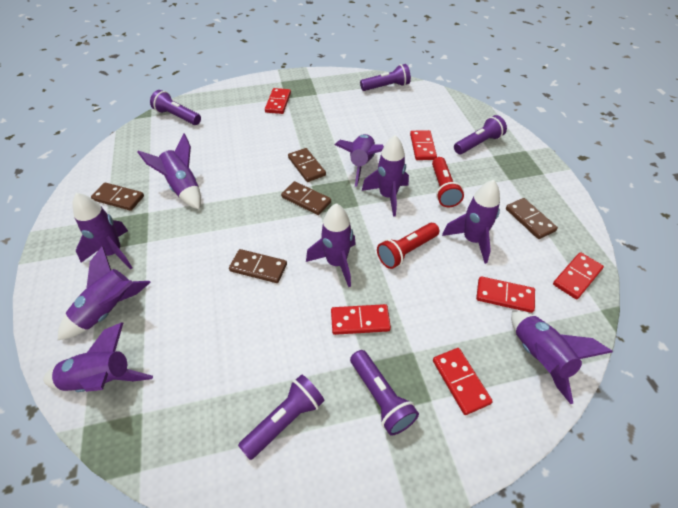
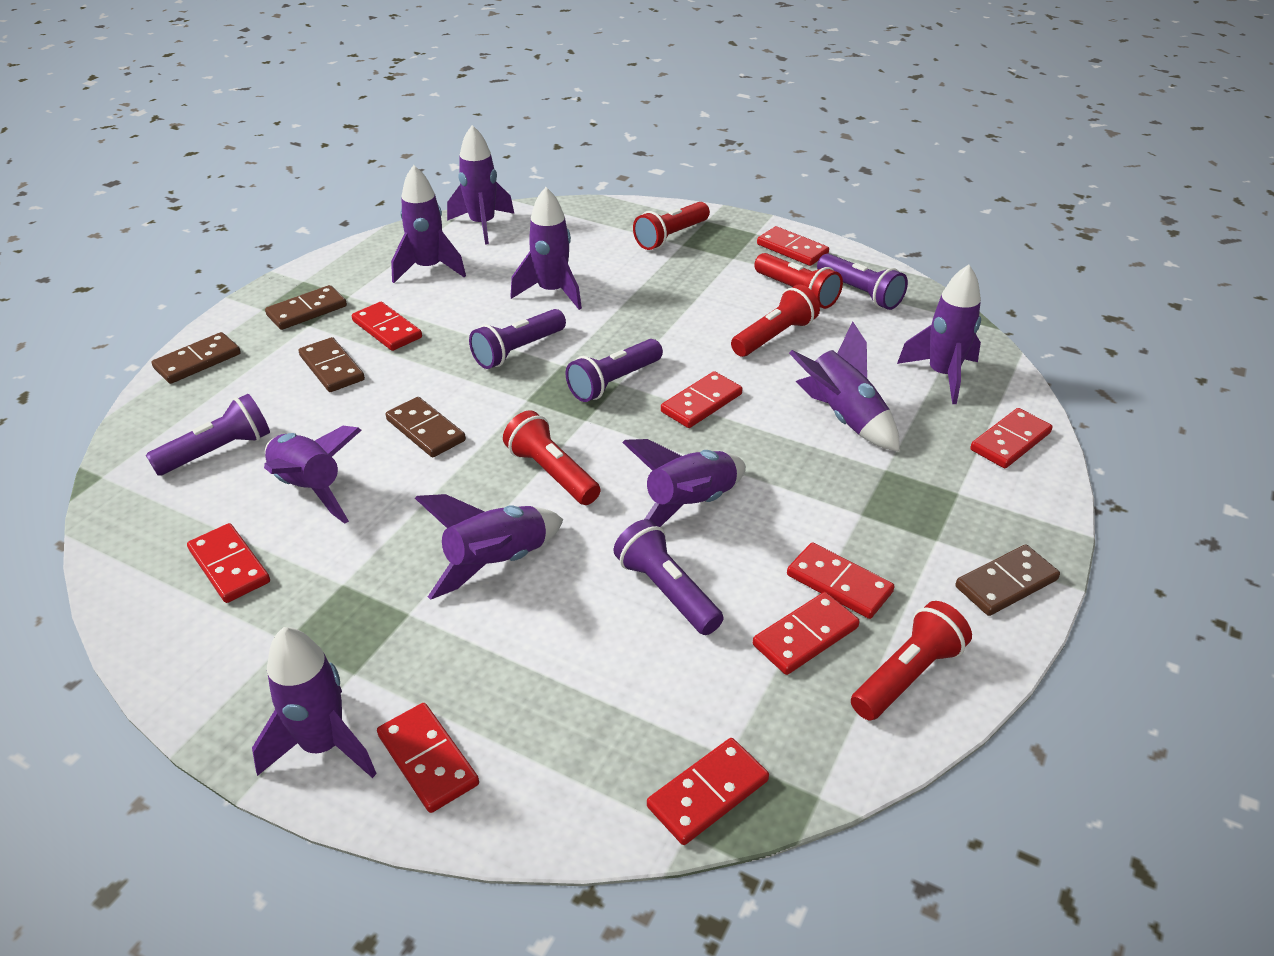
red domino: 6 -> 9
red flashlight: 2 -> 5

